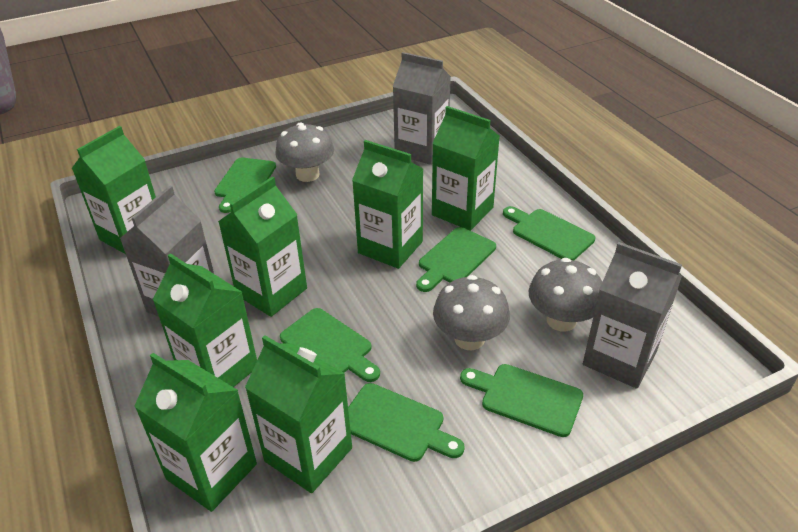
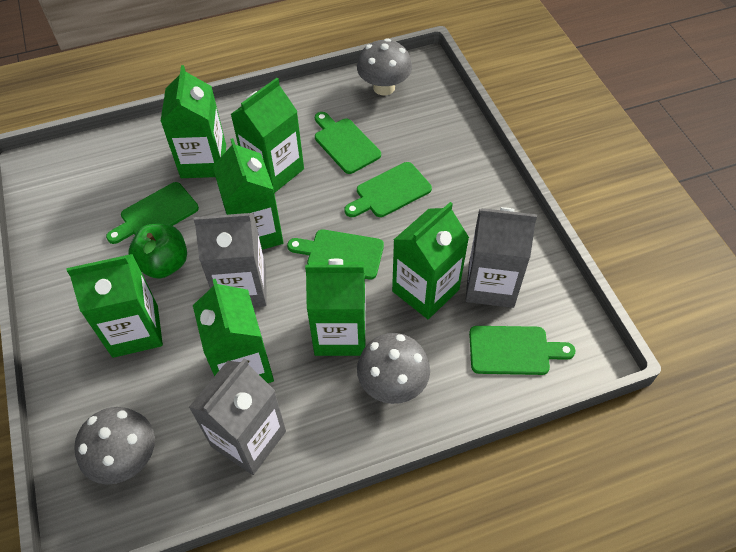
green apple: 0 -> 1
green cutting board: 6 -> 5

